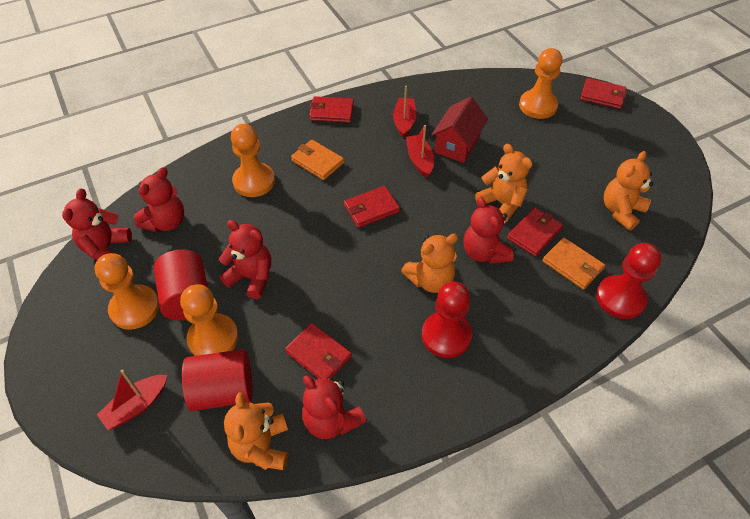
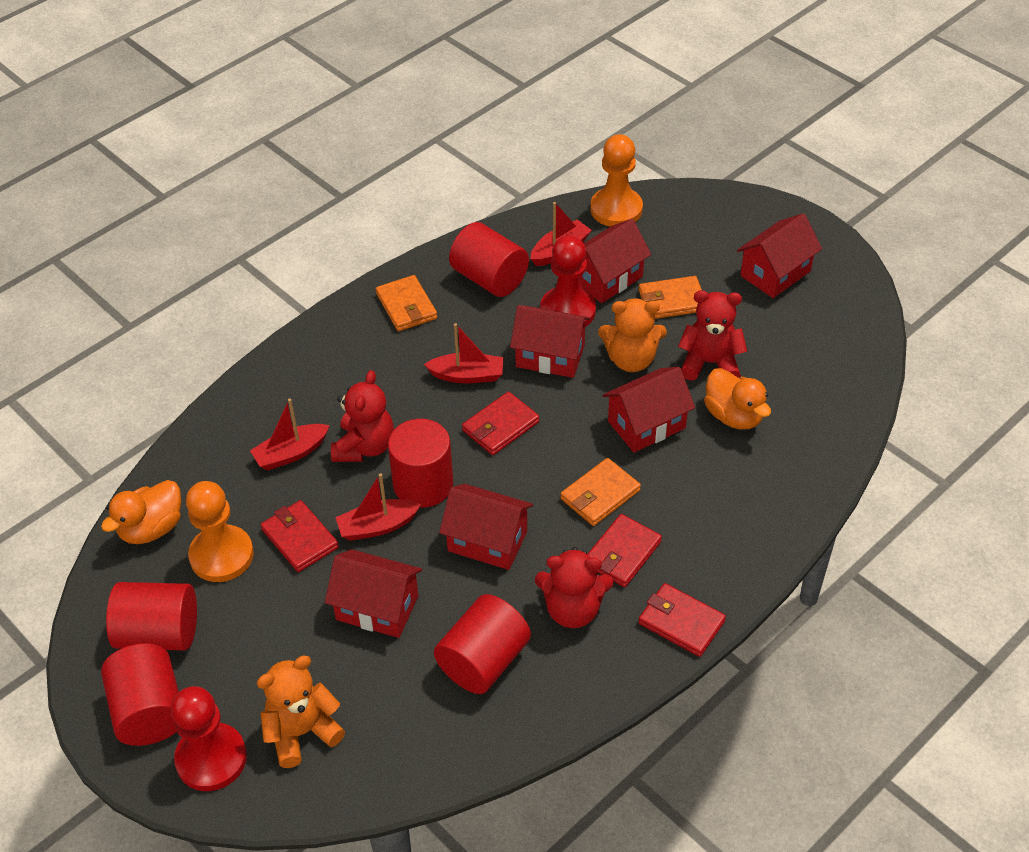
orange duck: 0 -> 2
orange pawn: 4 -> 2
orange teddy bear: 4 -> 2
orange wallet: 2 -> 3
red boat: 3 -> 4
red cylinder: 2 -> 5
red house: 1 -> 6
red teddy bear: 5 -> 3
red wallet: 5 -> 4

